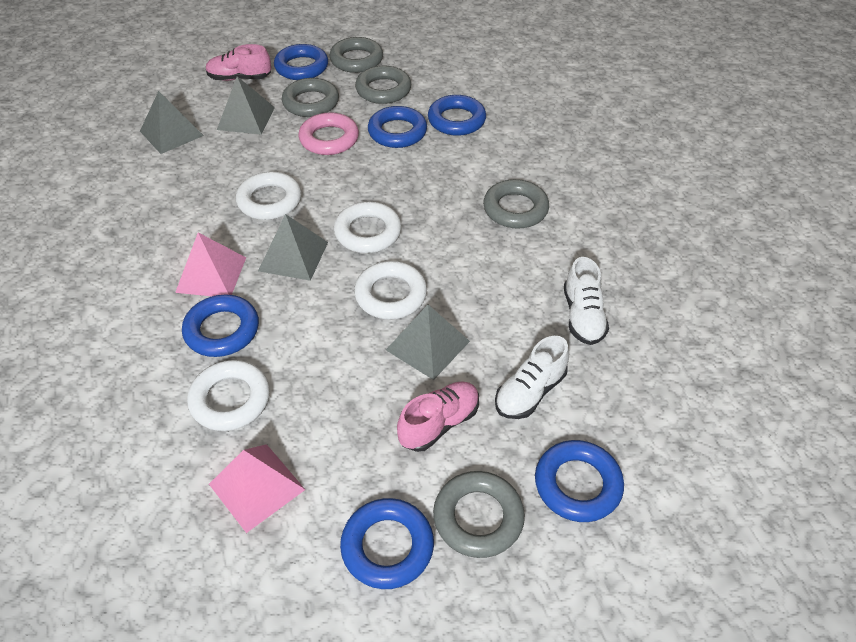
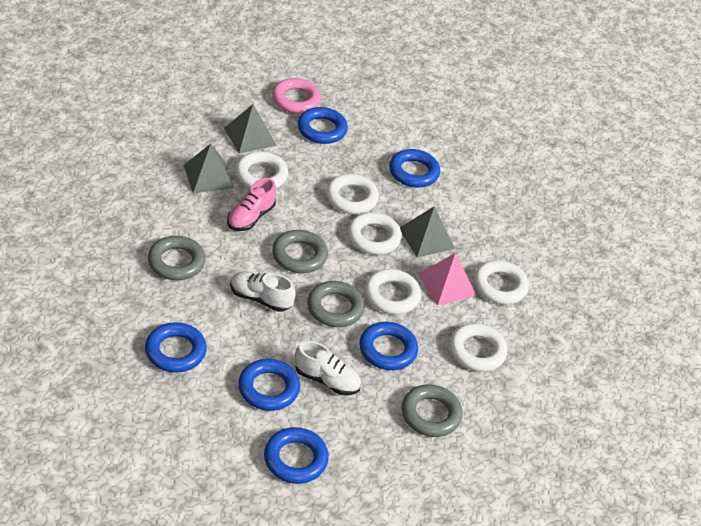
grey pyramid: 4 -> 3
grey ring: 5 -> 4
pink pyramid: 2 -> 1
pink shoe: 2 -> 1
white ring: 4 -> 6

